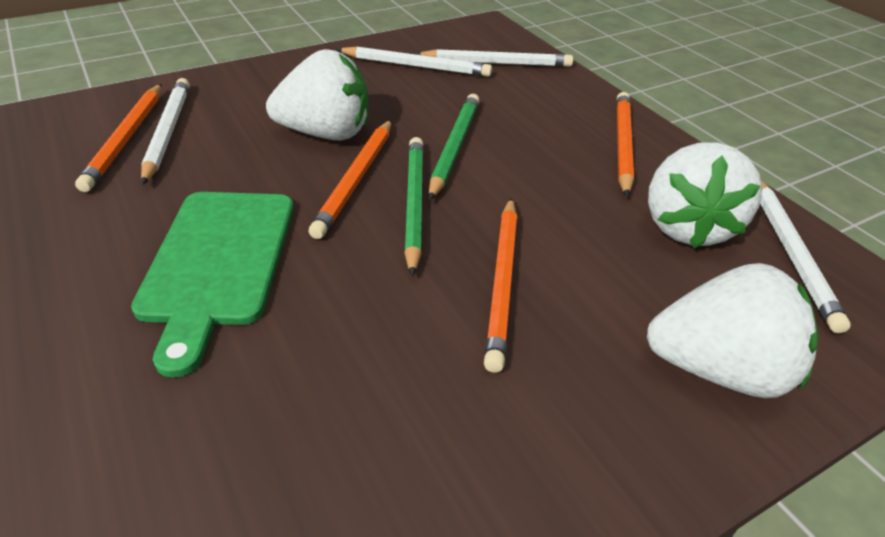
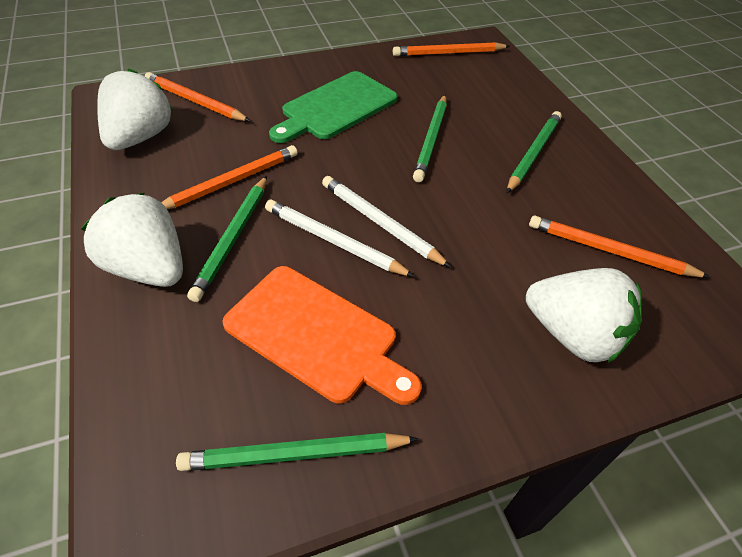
green pencil: 2 -> 4
orange cutting board: 0 -> 1
white pencil: 4 -> 2

